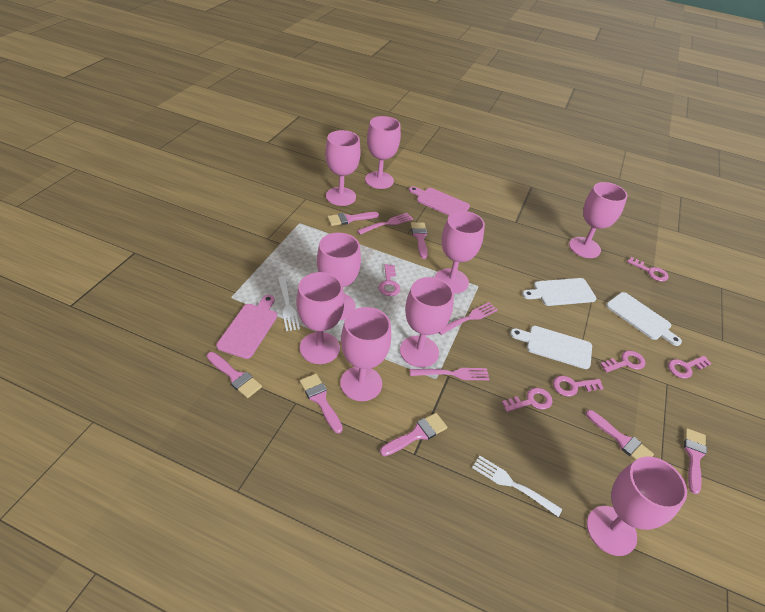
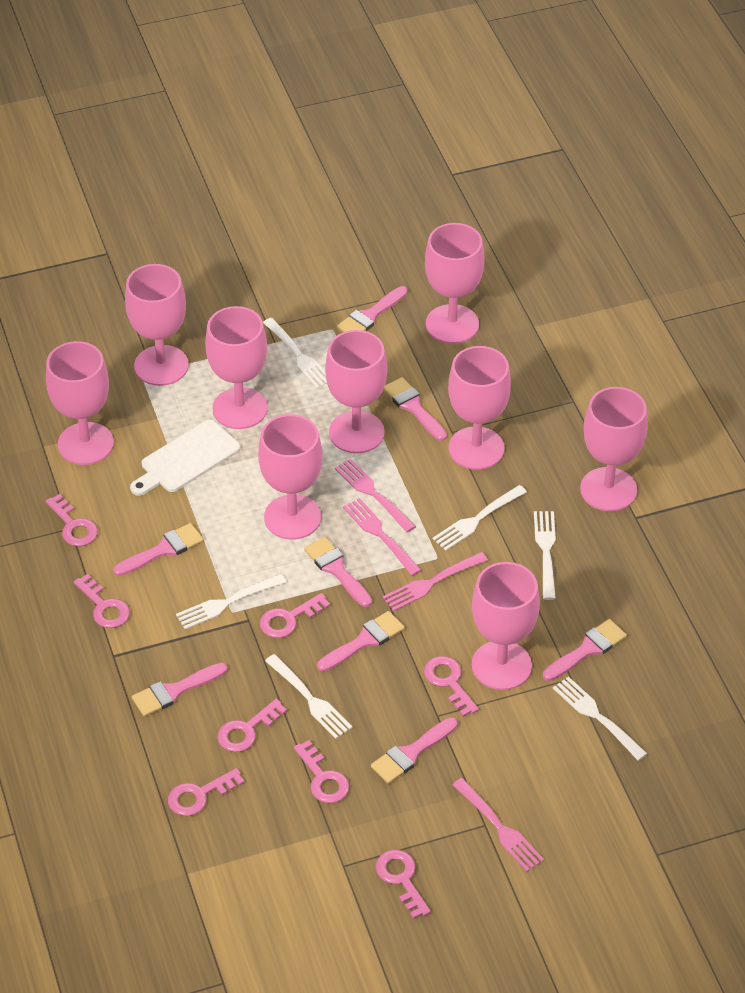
pink brush: 7 -> 8
pink cutting board: 2 -> 0
pink fork: 3 -> 4
pink key: 6 -> 8
white cutting board: 3 -> 1
white fork: 2 -> 6

